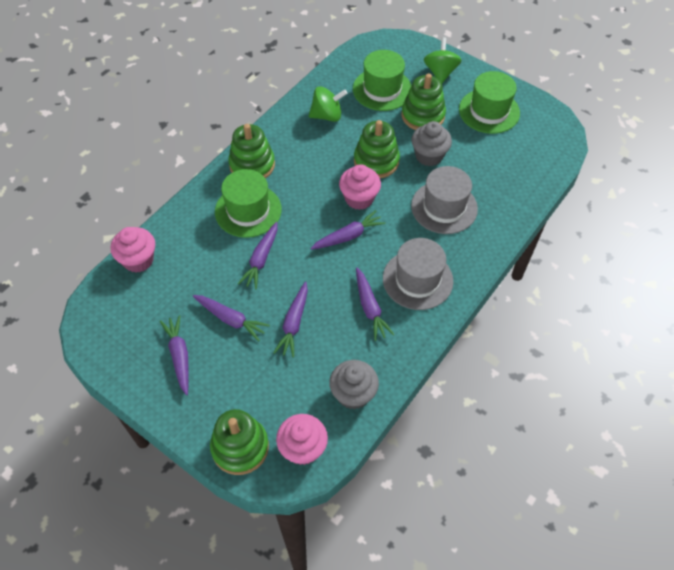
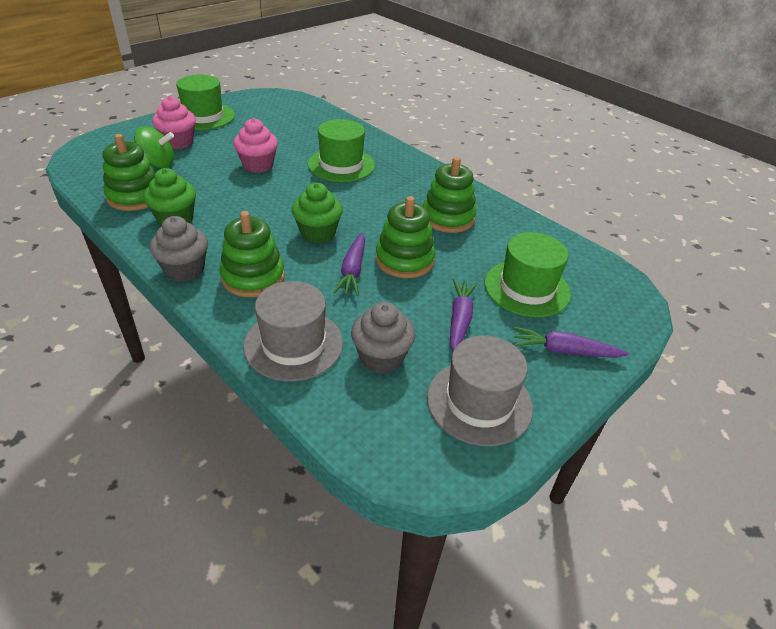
green cupcake: 0 -> 2
green spinning top: 2 -> 1
pink cupcake: 3 -> 2
purple carrot: 6 -> 3

